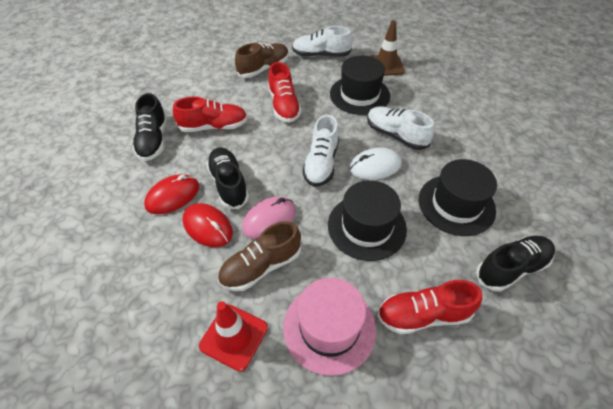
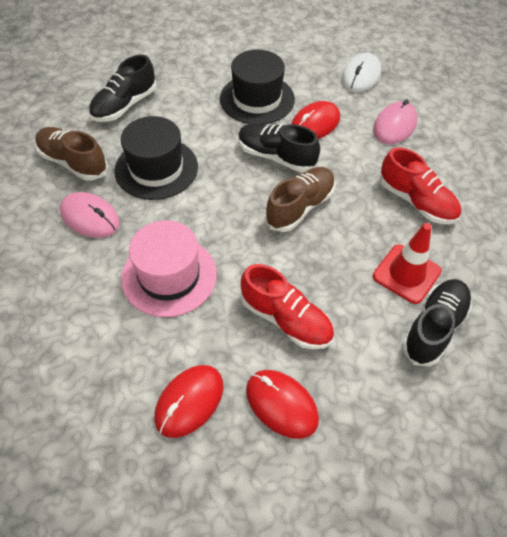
black hat: 3 -> 2
brown traffic cone: 1 -> 0
pink mouse: 1 -> 2
red mouse: 2 -> 3
red shoe: 3 -> 2
white shoe: 3 -> 0

